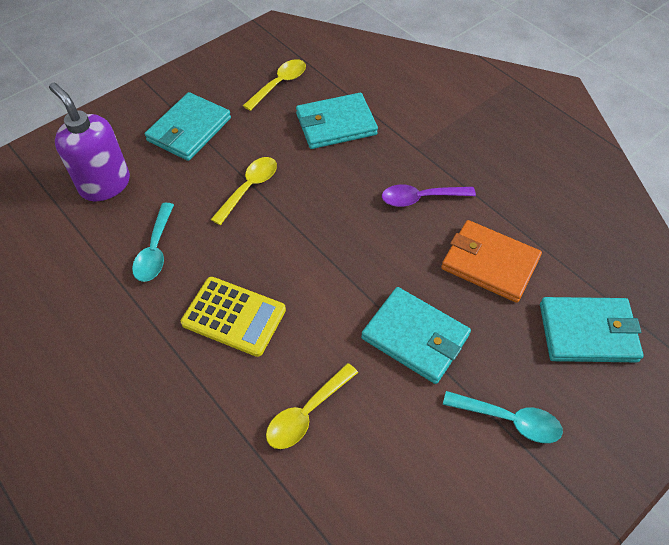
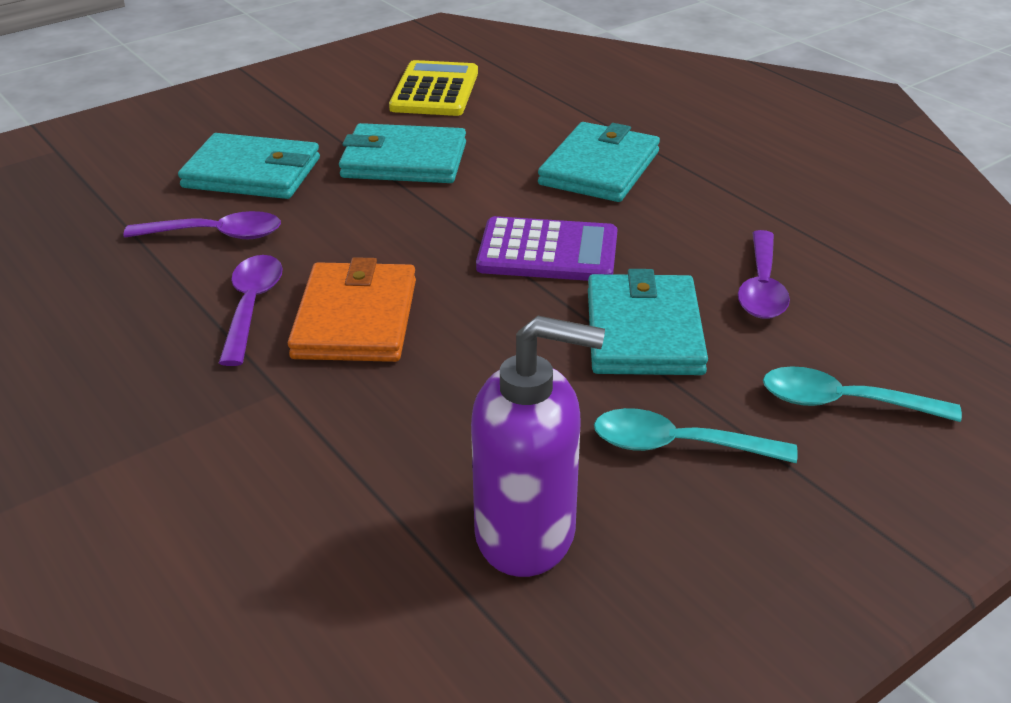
purple calculator: 0 -> 1
purple spoon: 1 -> 3
yellow spoon: 3 -> 0

